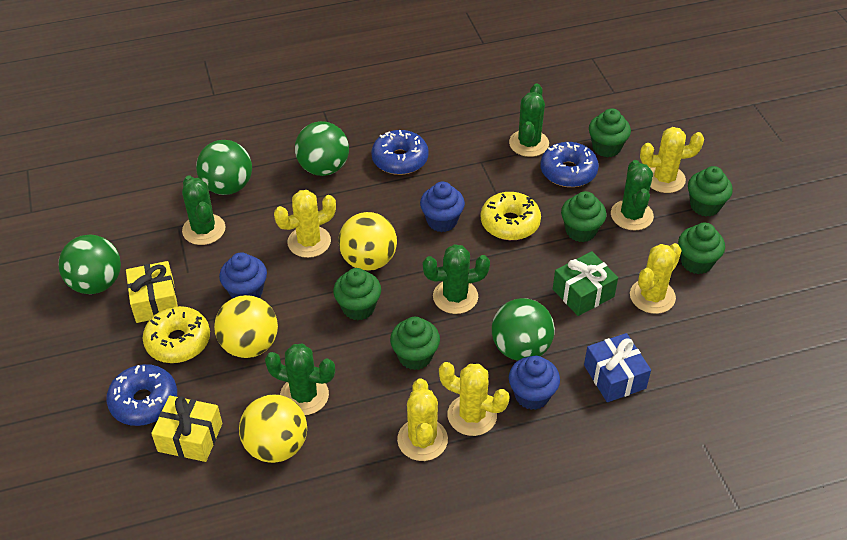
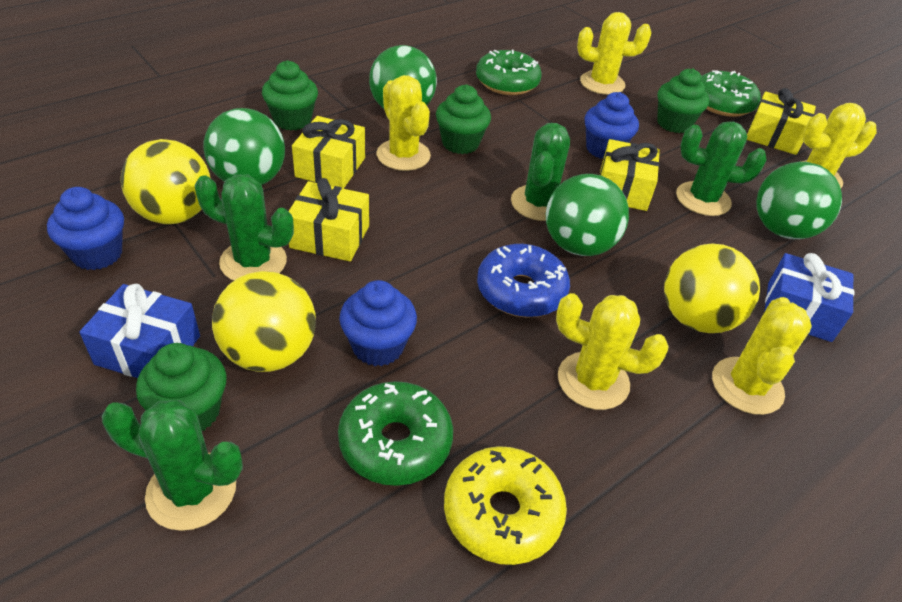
blue donut: 3 -> 1
blue gift: 1 -> 2
green cactus: 5 -> 4
green cupcake: 6 -> 4
green donut: 0 -> 3
green gift: 1 -> 0
yellow donut: 2 -> 1
yellow gift: 2 -> 4

